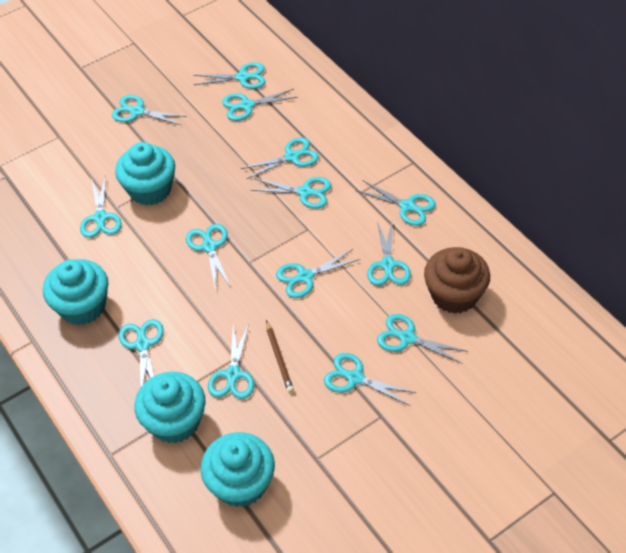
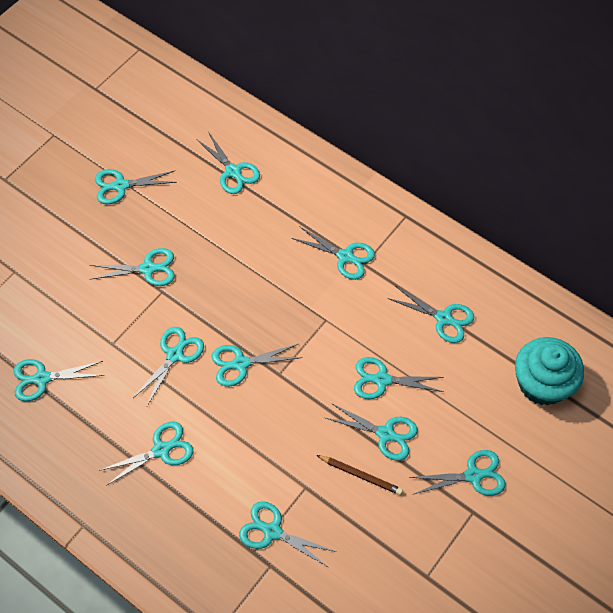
brown cupcake: 1 -> 0
turquoise cupcake: 4 -> 1
turquoise scissors: 14 -> 13

